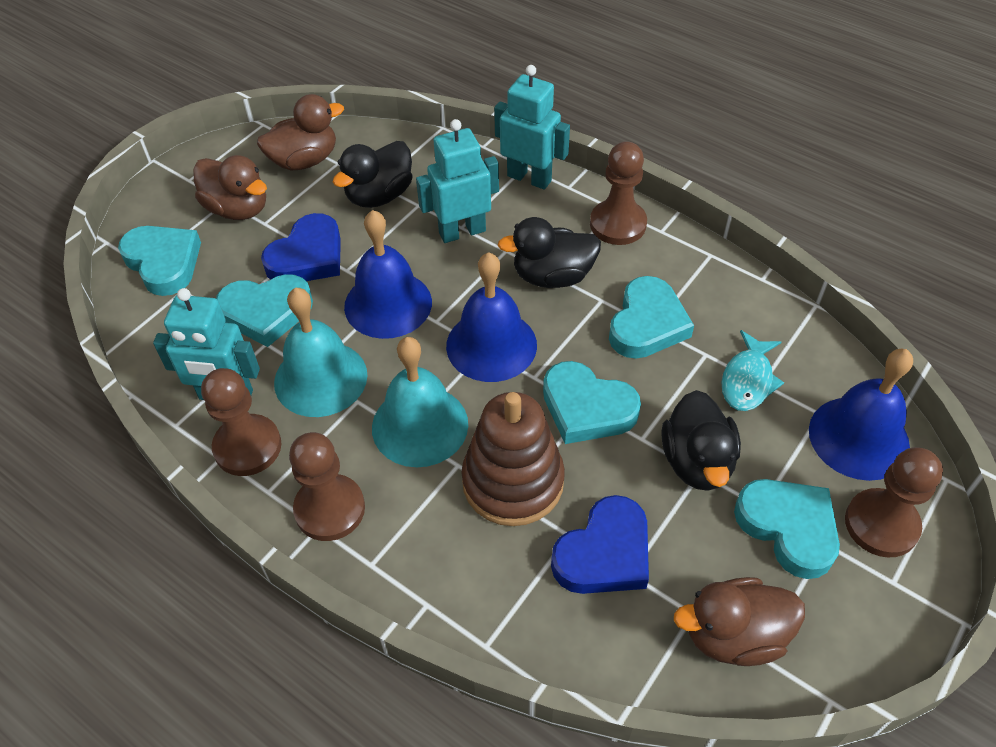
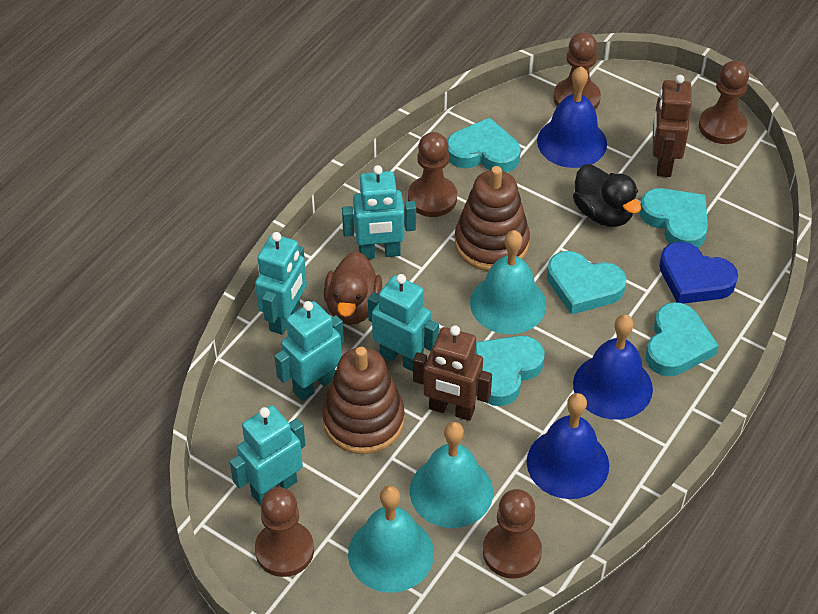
black duck: 3 -> 1
blue heart: 2 -> 1
brown duck: 3 -> 1
brown pawn: 4 -> 5
brown robot: 0 -> 2
brown stacking toy: 1 -> 2
turquoise bell: 2 -> 3
turquoise fish: 1 -> 0
turquoise robot: 3 -> 5

